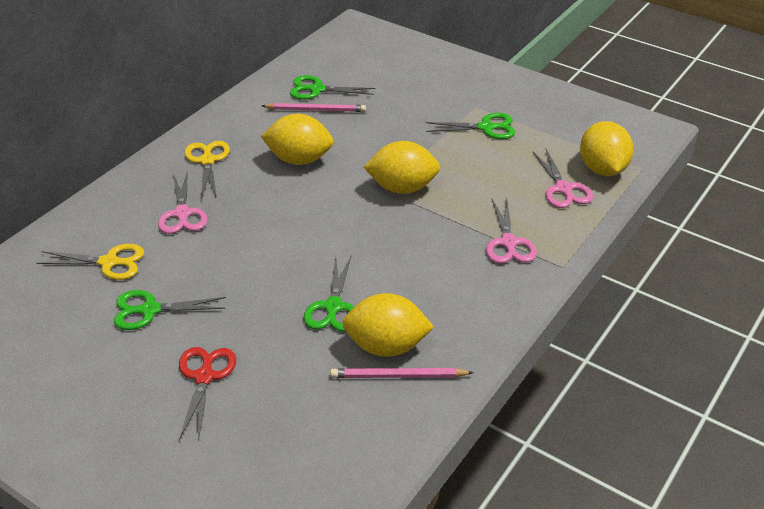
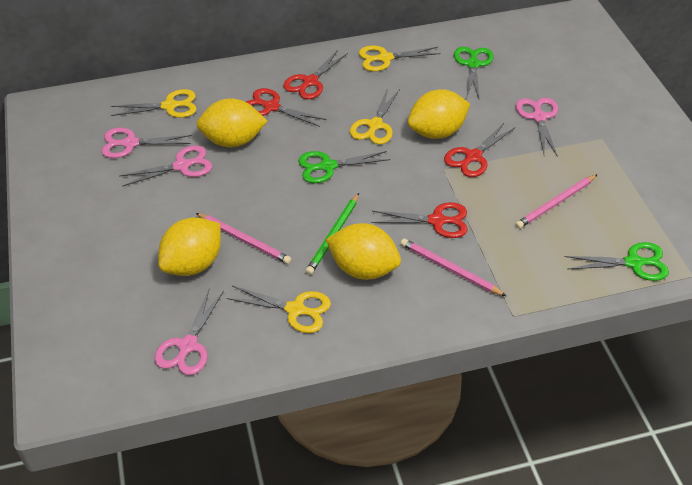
green pencil: 0 -> 1
green scissors: 4 -> 3
pink pencil: 2 -> 3
pink scissors: 3 -> 4
red scissors: 1 -> 4
yellow scissors: 2 -> 4

